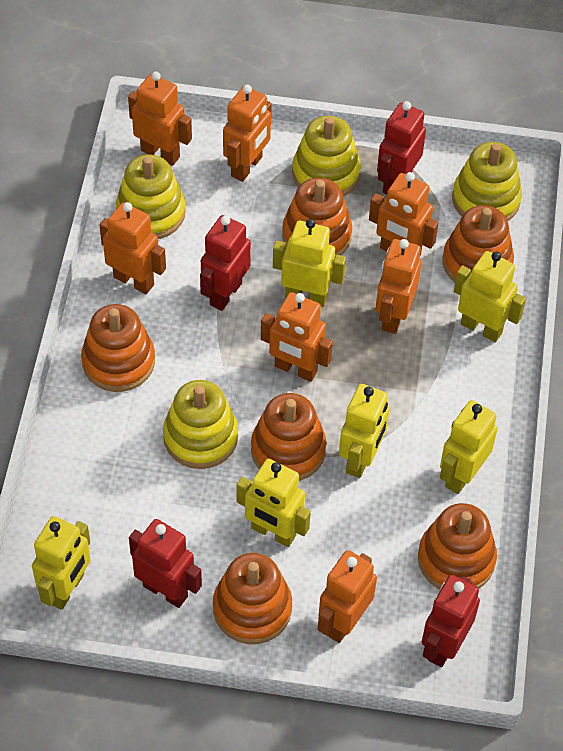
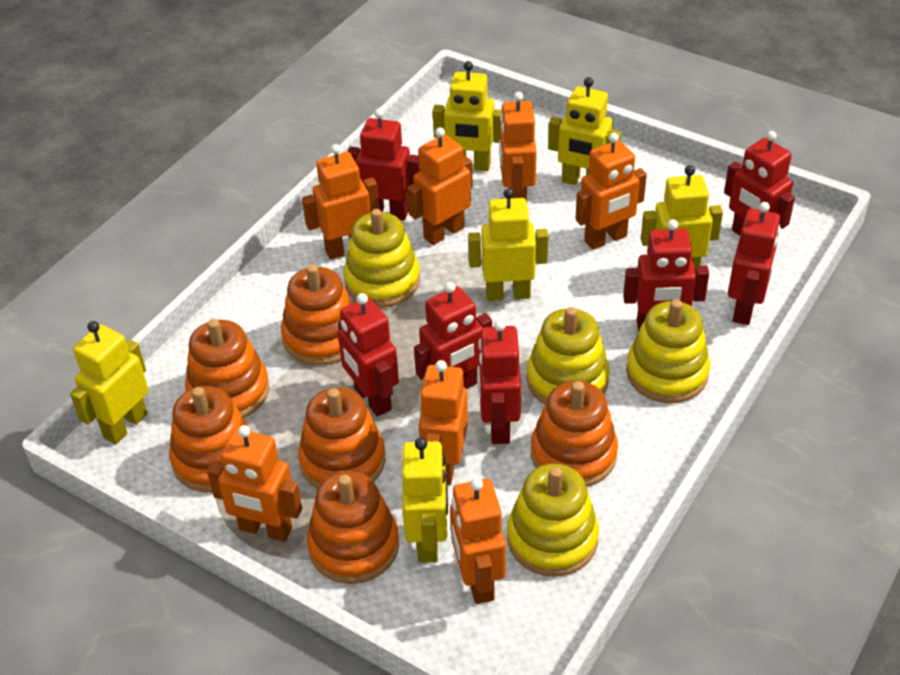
red robot: 4 -> 7

